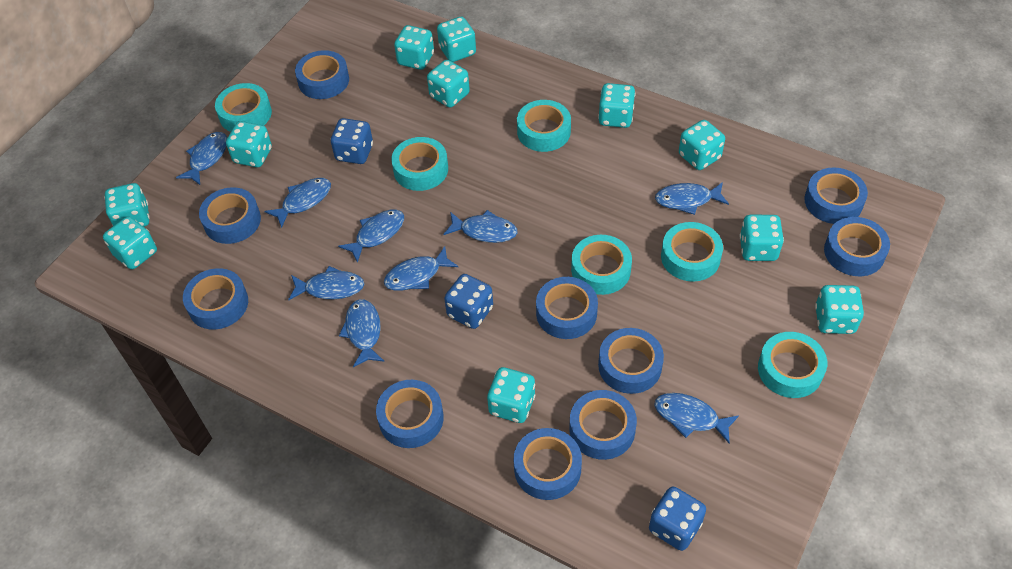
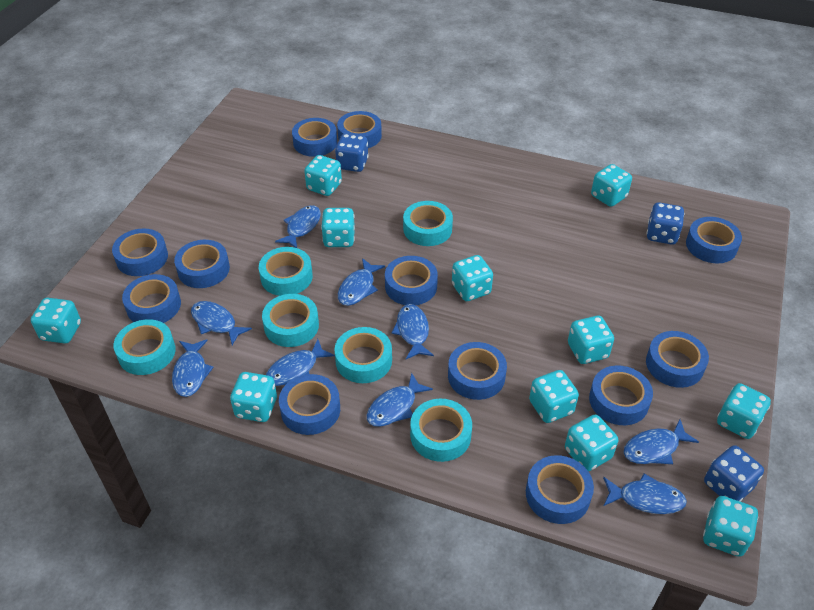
blue tape: 10 -> 12

